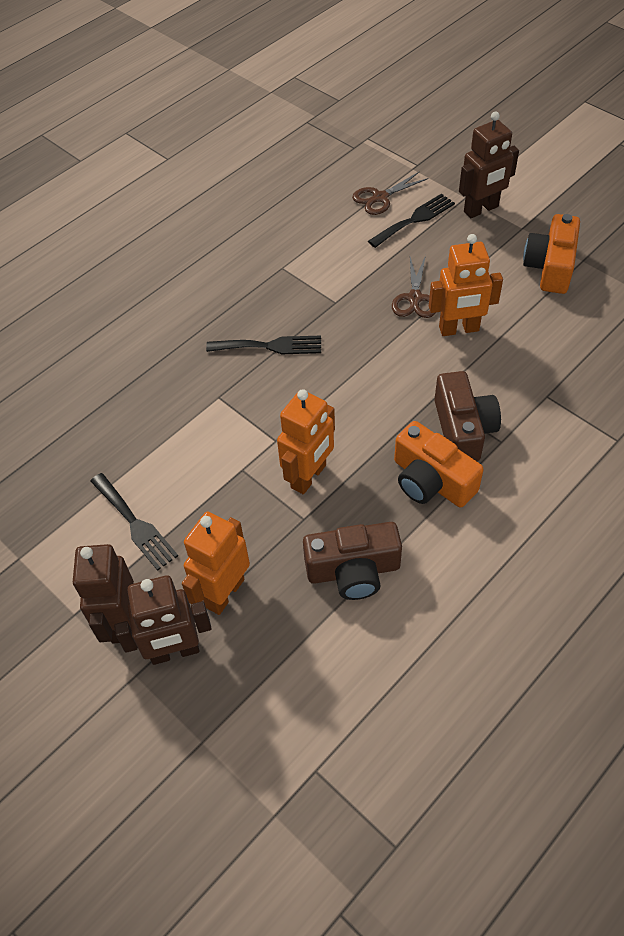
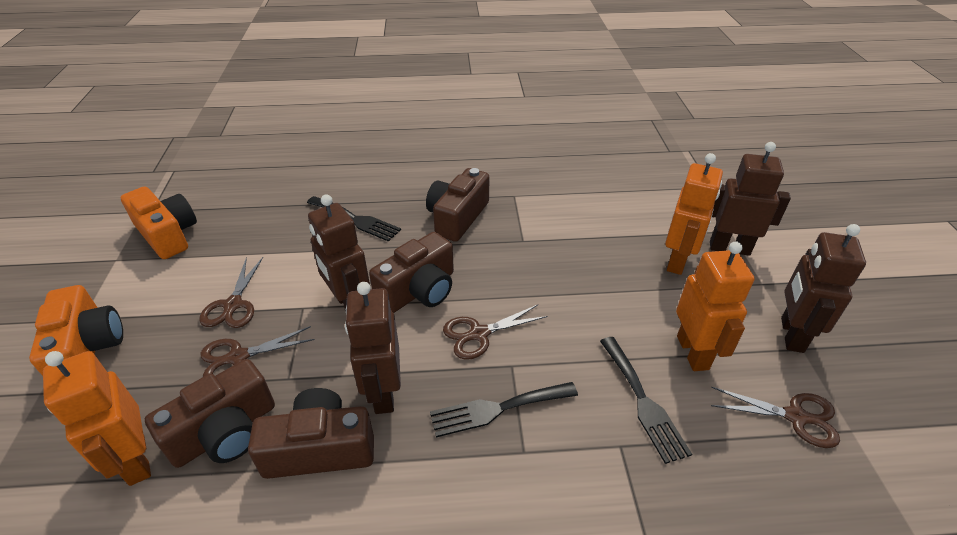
brown camera: 2 -> 4
brown robot: 3 -> 4
brown scissors: 2 -> 4

